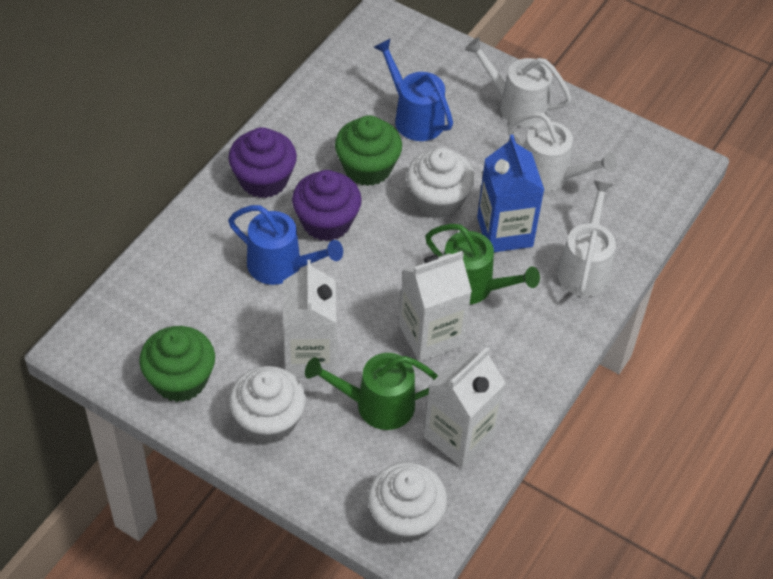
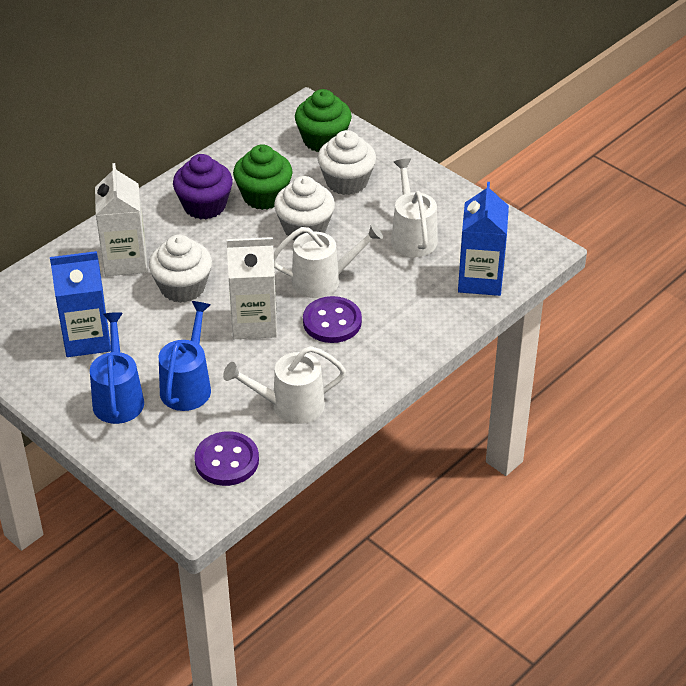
blue carton: 1 -> 2
green watering can: 2 -> 0
purple button: 0 -> 2
purple cupcake: 2 -> 1
white carton: 3 -> 2

